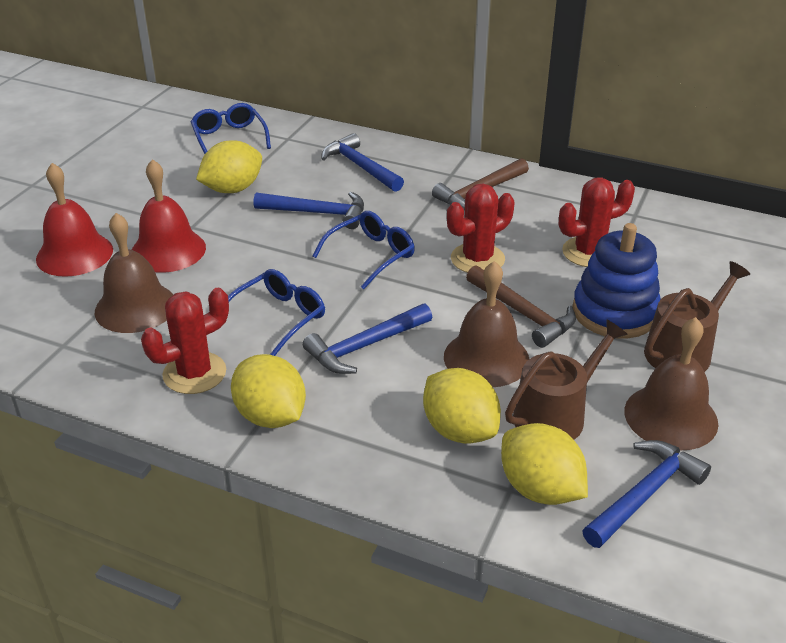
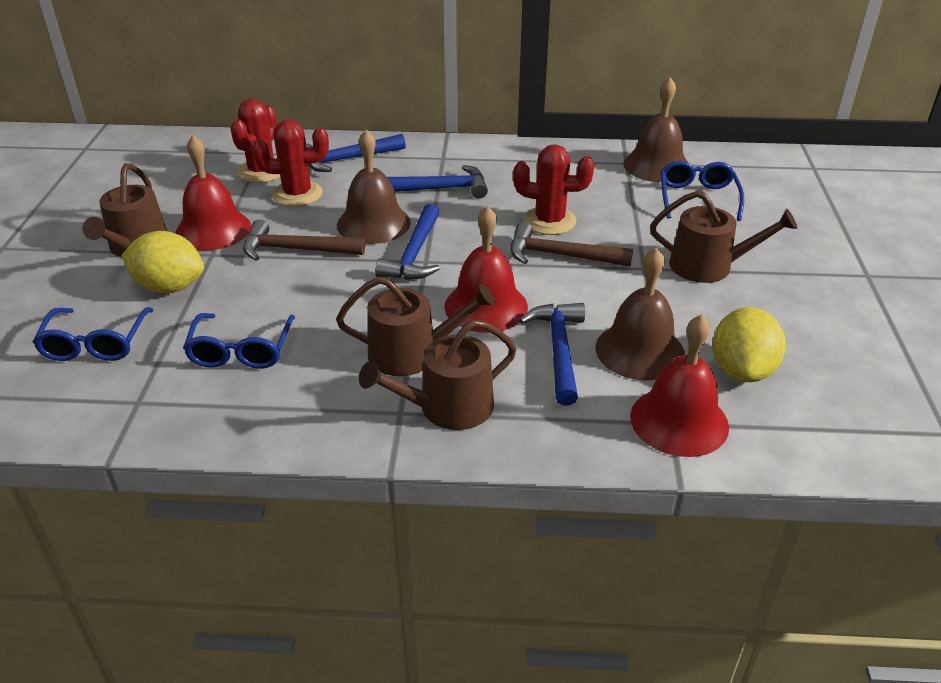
blue stacking toy: 1 -> 0
brown watering can: 2 -> 4
red bell: 2 -> 3
yellow lemon: 4 -> 2

